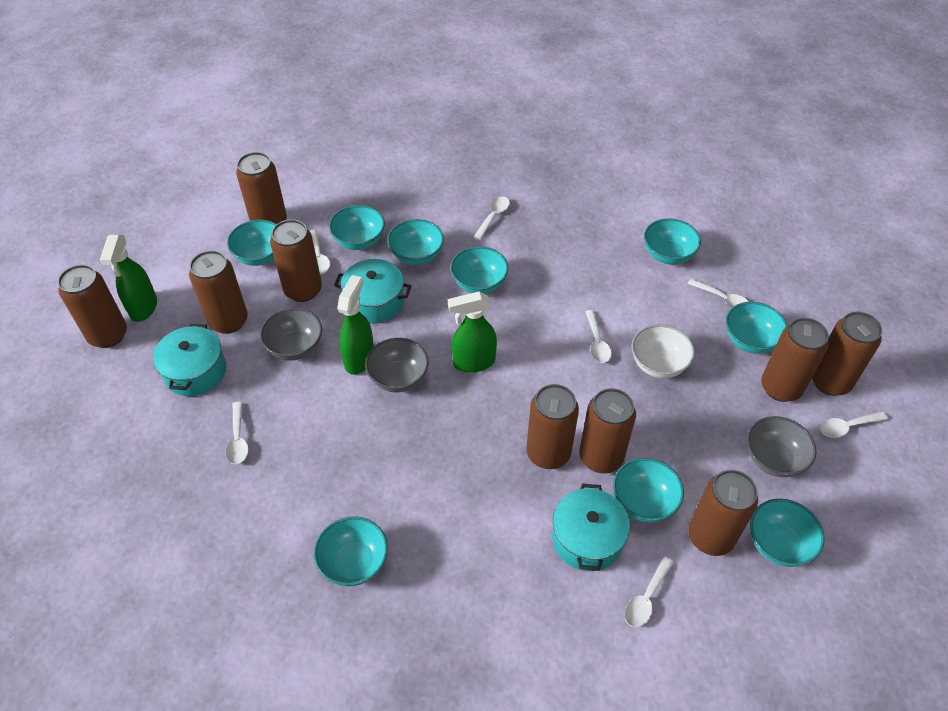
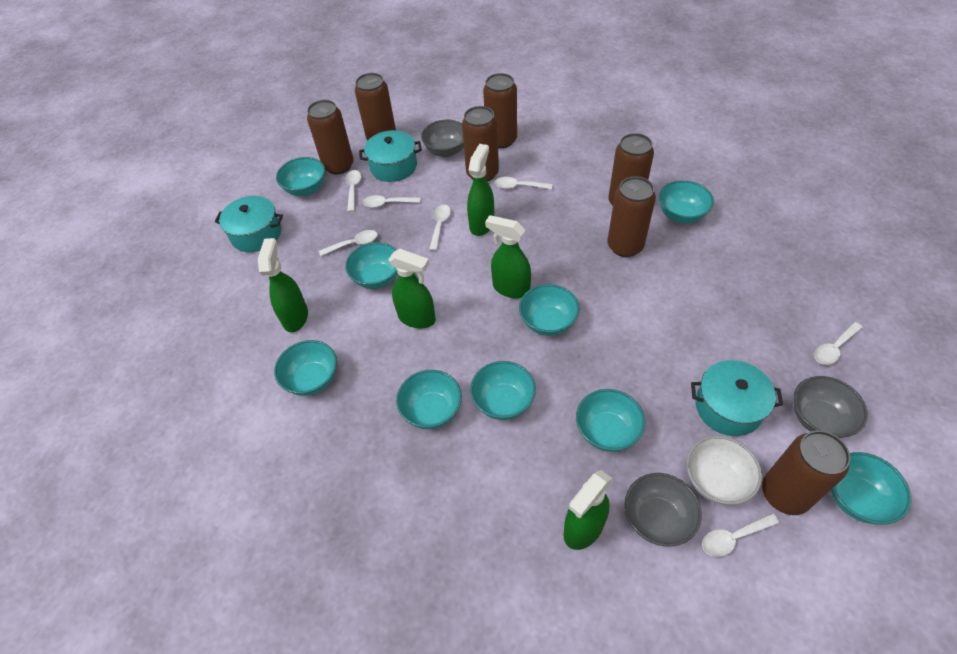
brown can: 9 -> 7
green spray bottle: 3 -> 5

